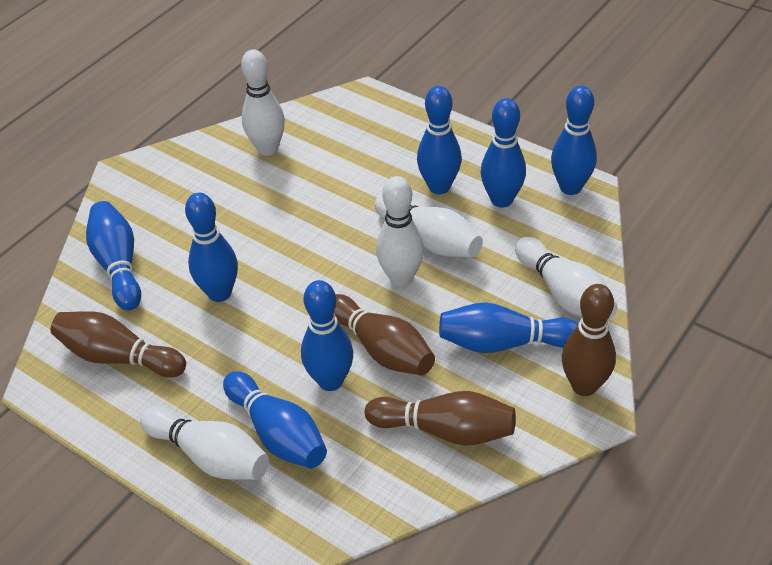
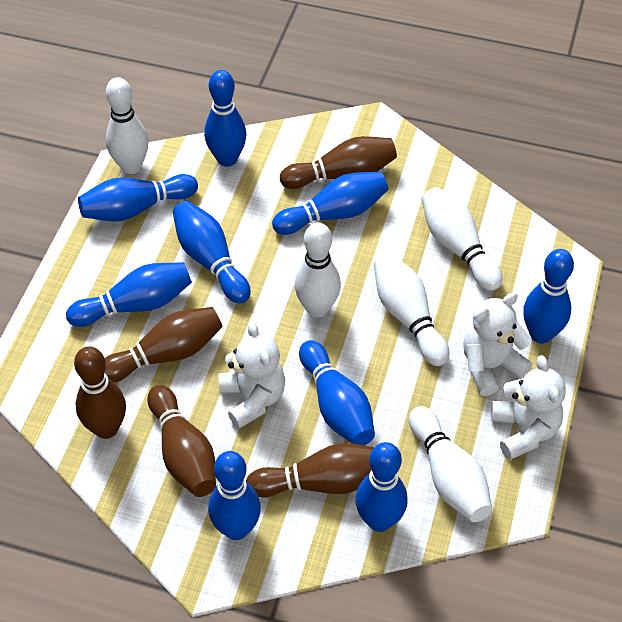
blue bowling pin: 8 -> 9
brown bowling pin: 4 -> 5
white teddy bear: 0 -> 3

